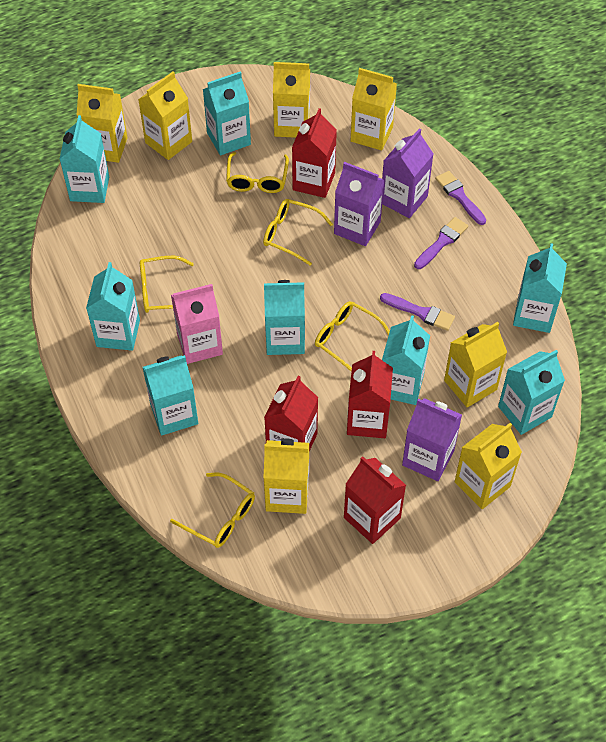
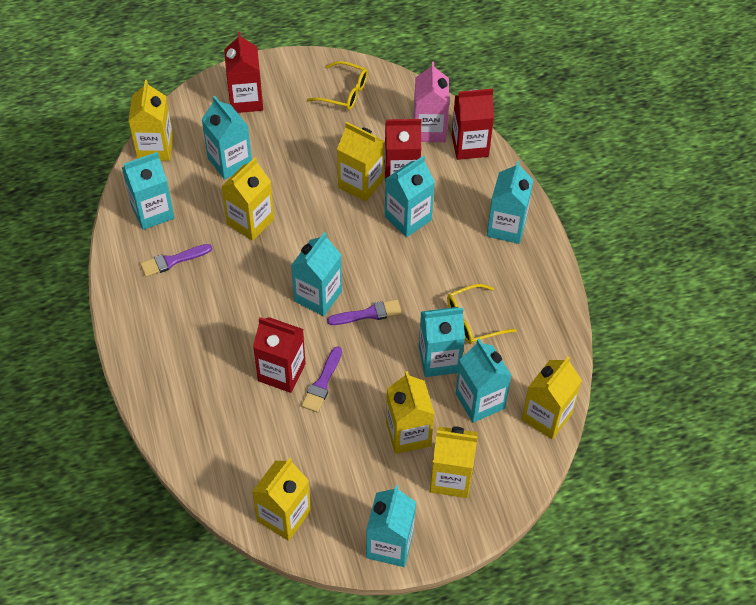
purple carton: 3 -> 0
yellow glasses: 5 -> 2

